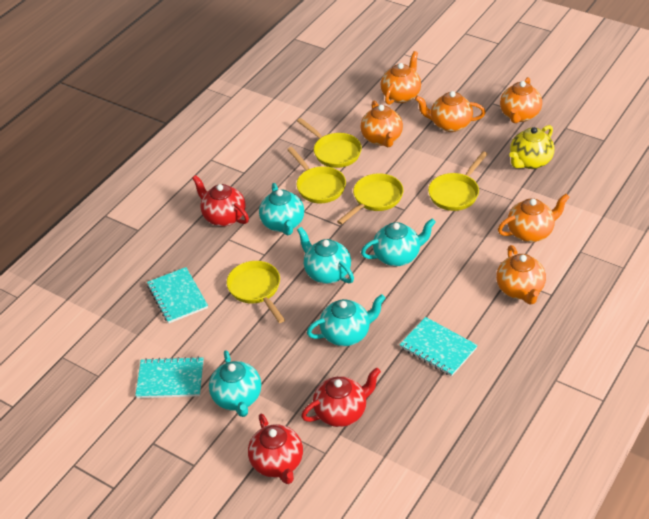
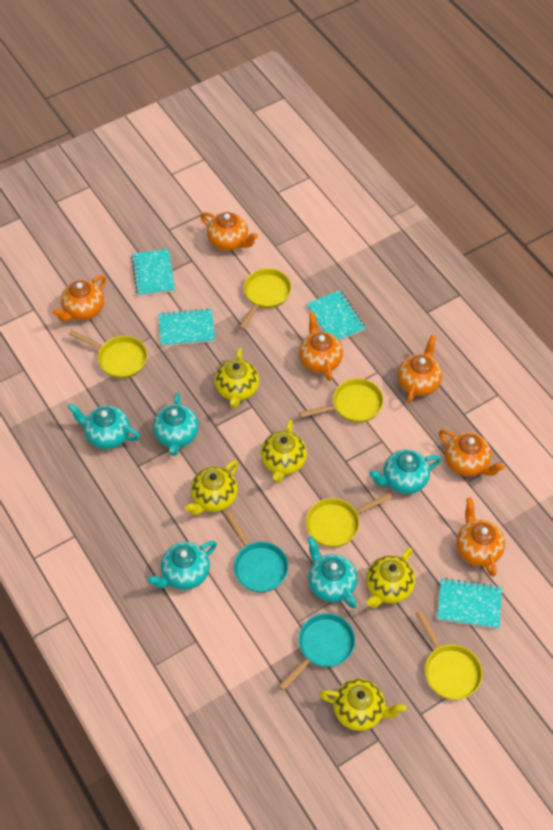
red teapot: 3 -> 0
turquoise notebook: 3 -> 4
turquoise pan: 0 -> 2
yellow teapot: 1 -> 5

